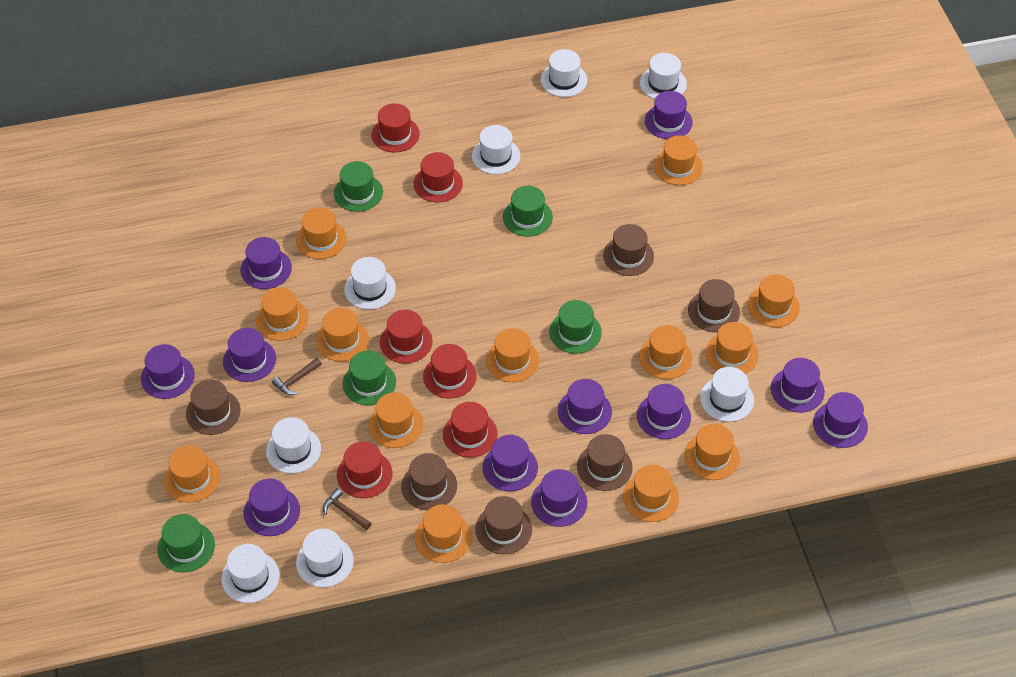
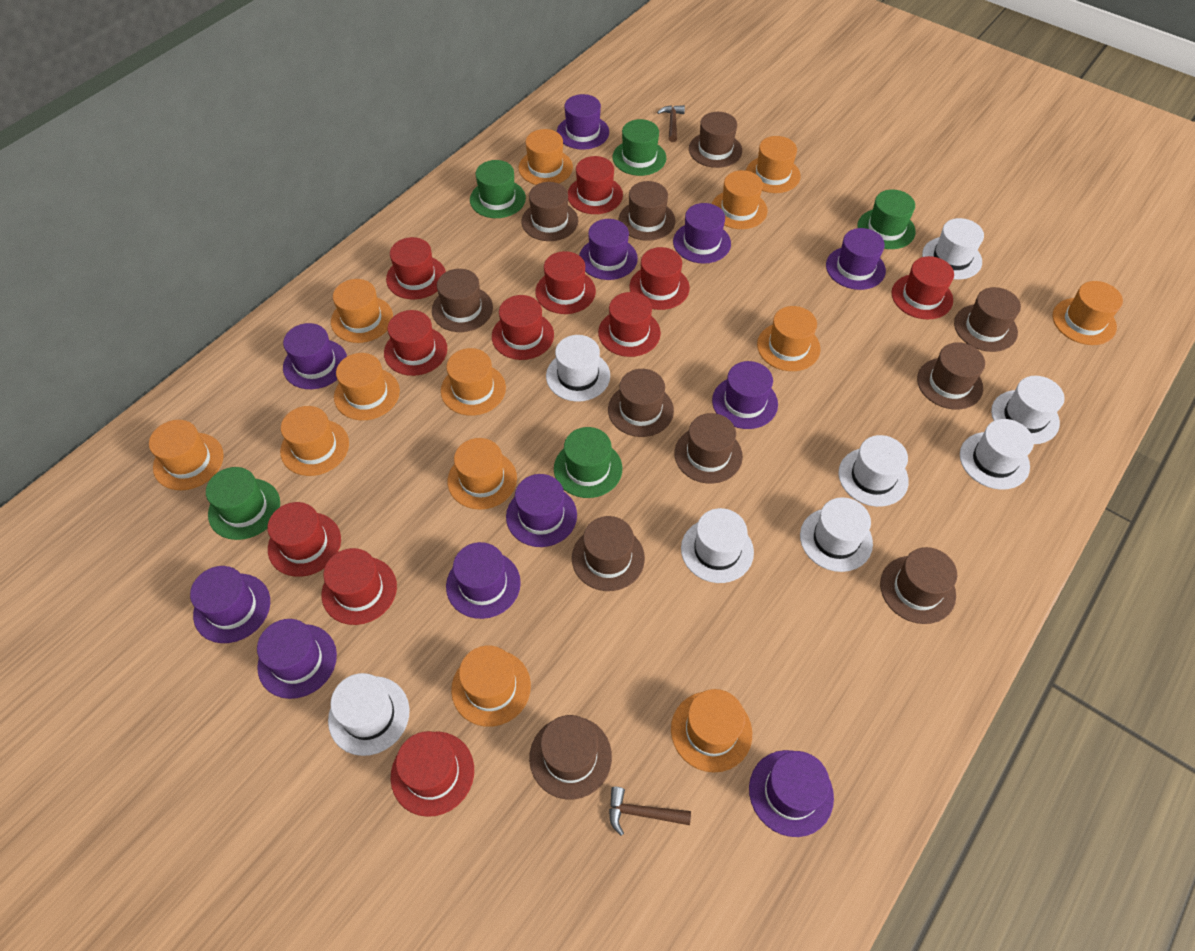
brown hat: 6 -> 11
red hat: 6 -> 11

